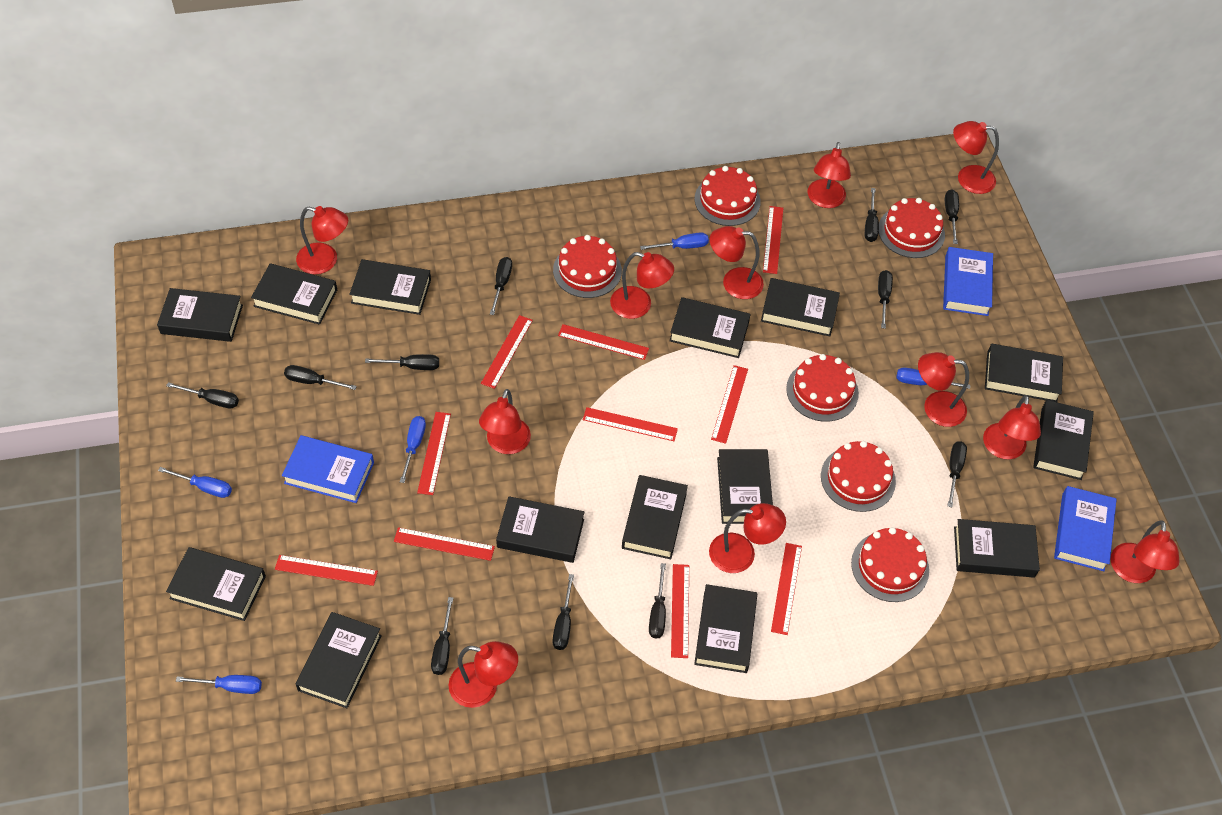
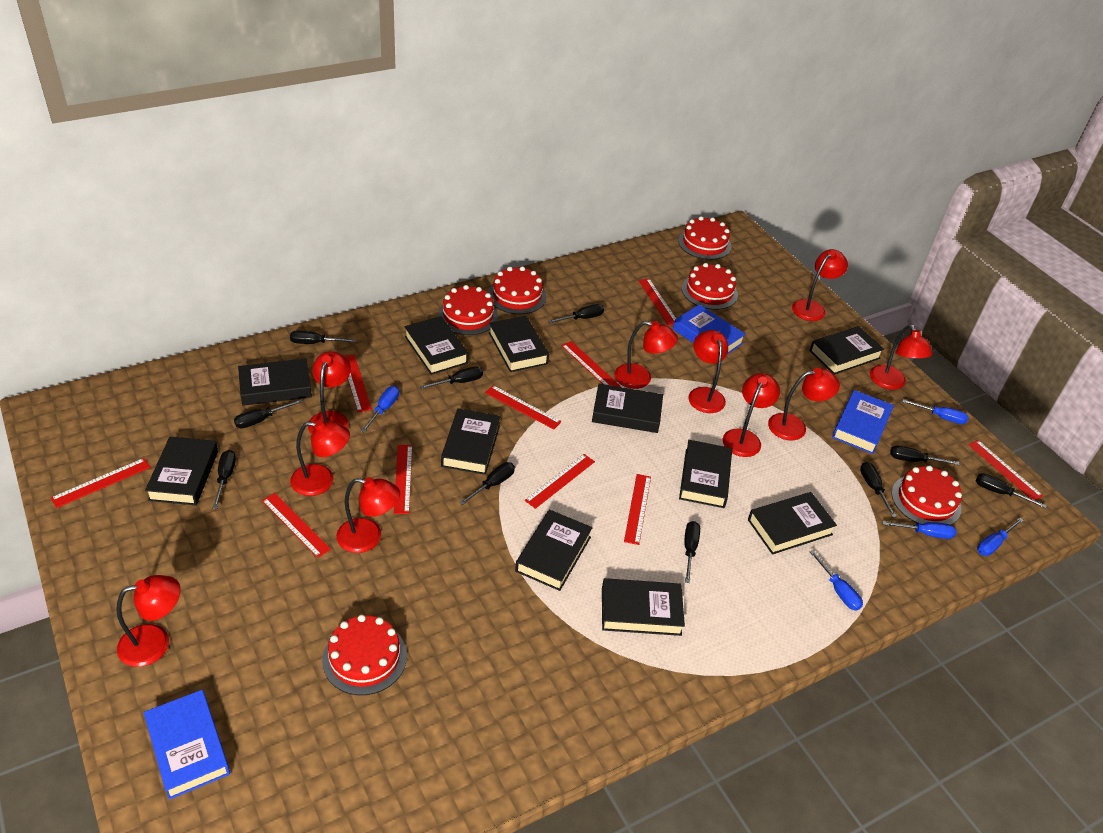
black book: 14 -> 11
black screwdriver: 11 -> 10
red lamp: 11 -> 10

